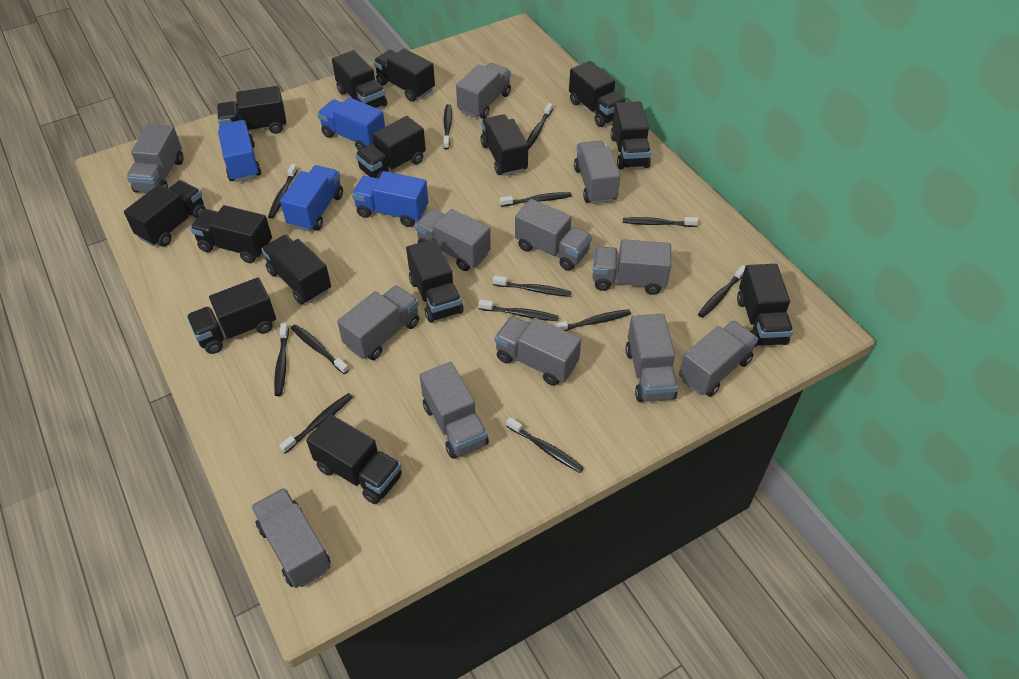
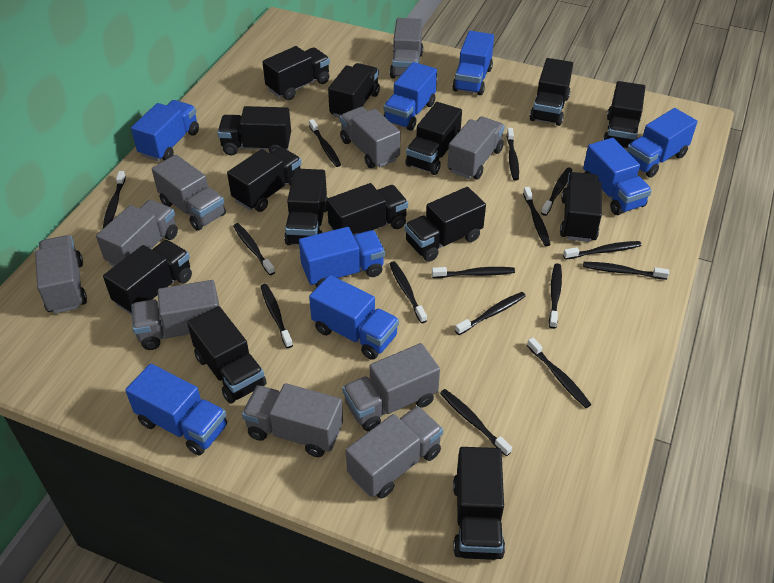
black toothbrush: 13 -> 15
blue truck: 4 -> 8
grey truck: 12 -> 10

